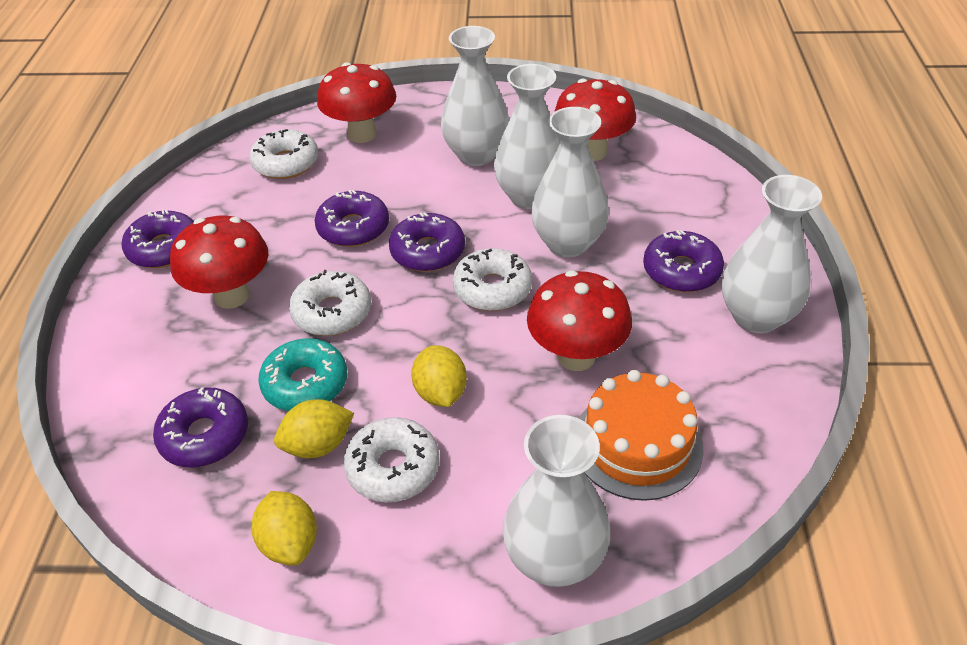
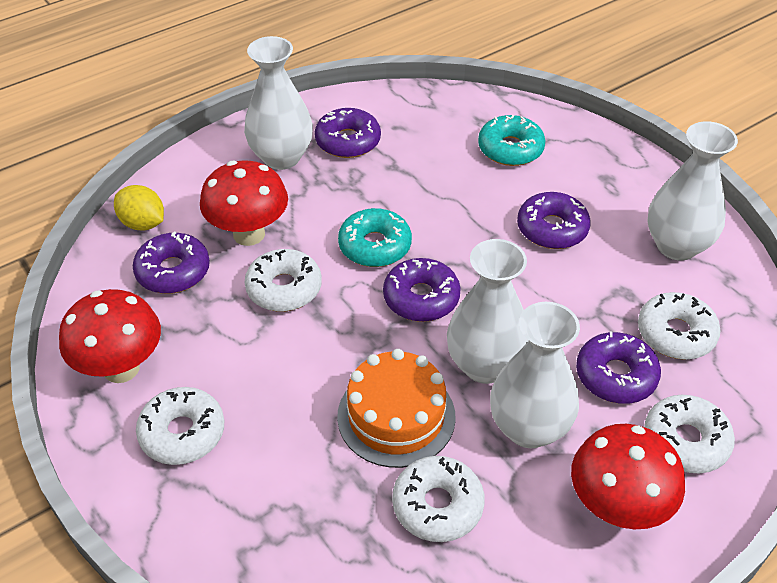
red mushroom: 4 -> 3
turquoise donut: 1 -> 2
white donut: 4 -> 5
white vase: 5 -> 4
yellow lemon: 3 -> 1

